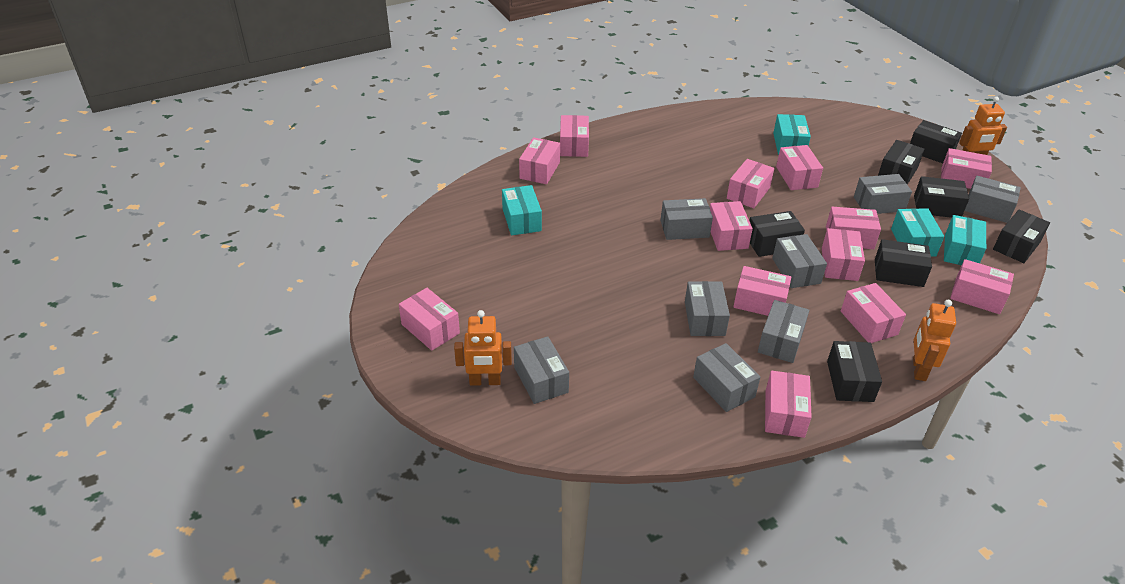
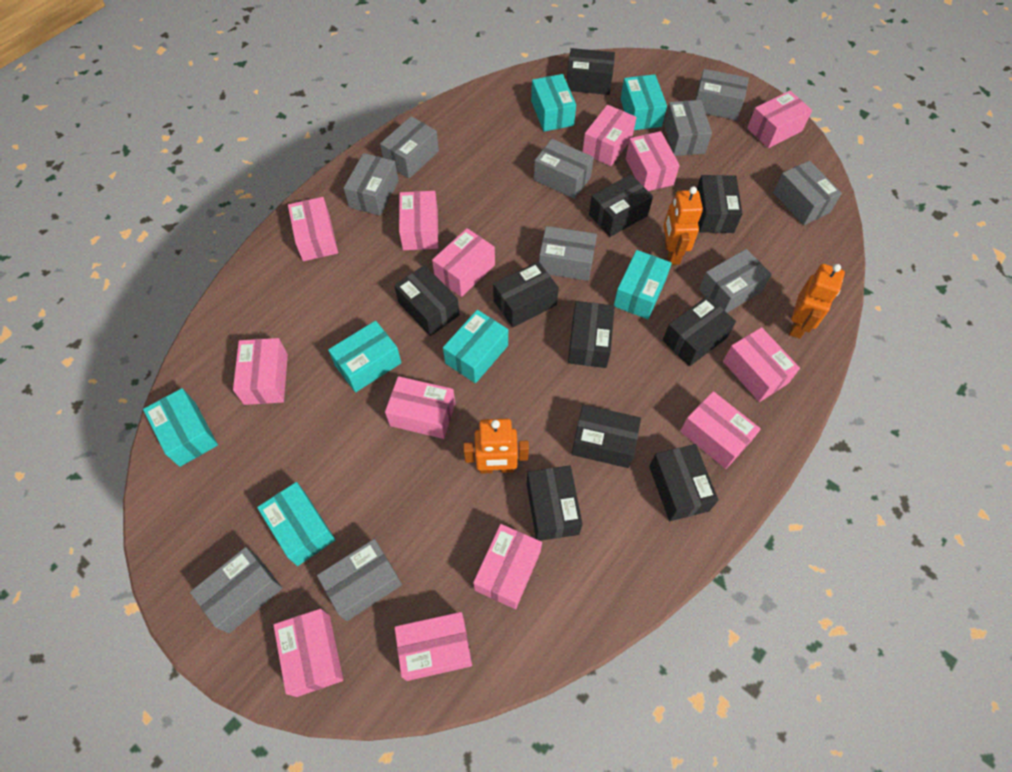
black box: 7 -> 10
grey box: 8 -> 10
turquoise box: 4 -> 7

